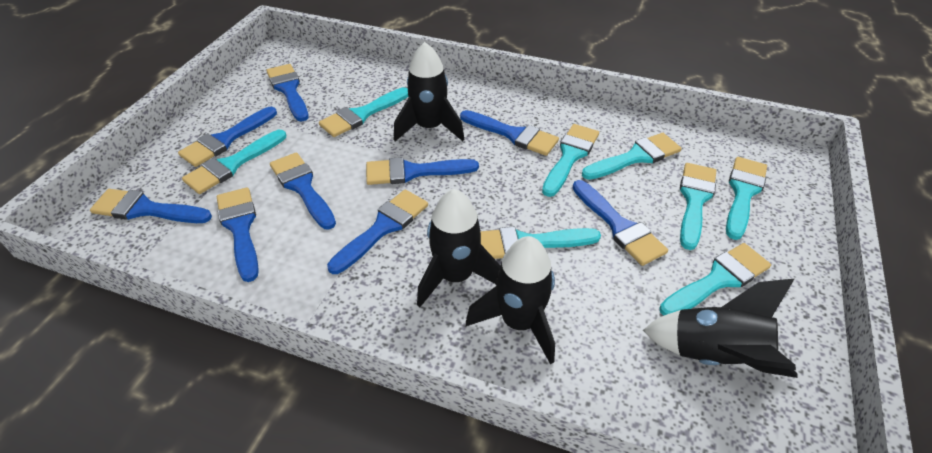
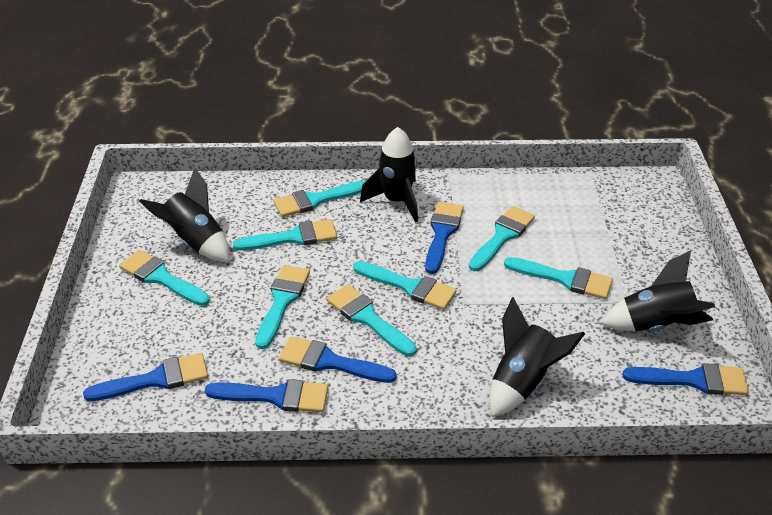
blue brush: 9 -> 5

